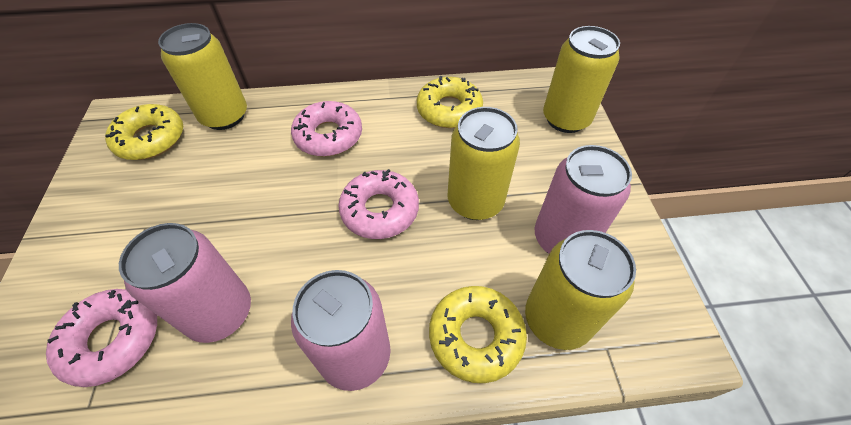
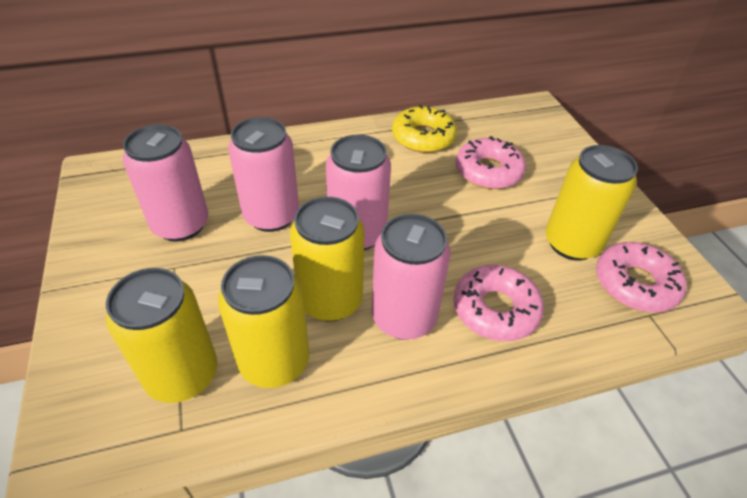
pink can: 3 -> 4
yellow donut: 3 -> 1

